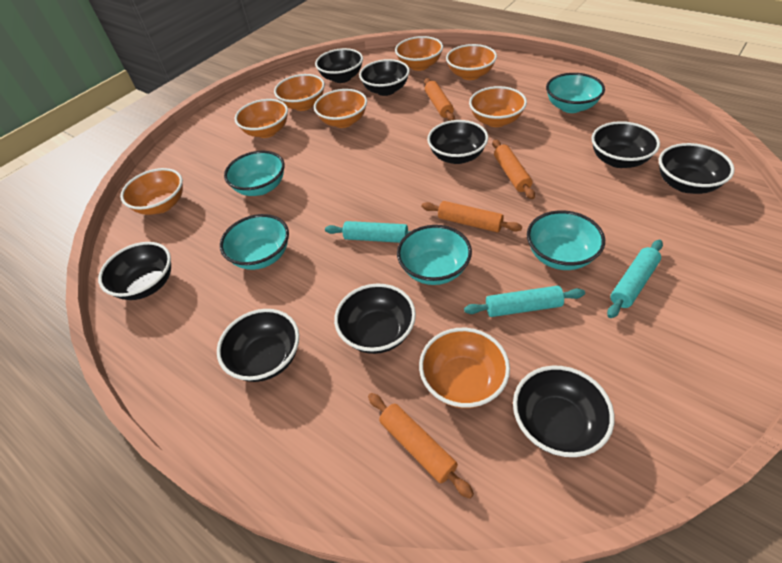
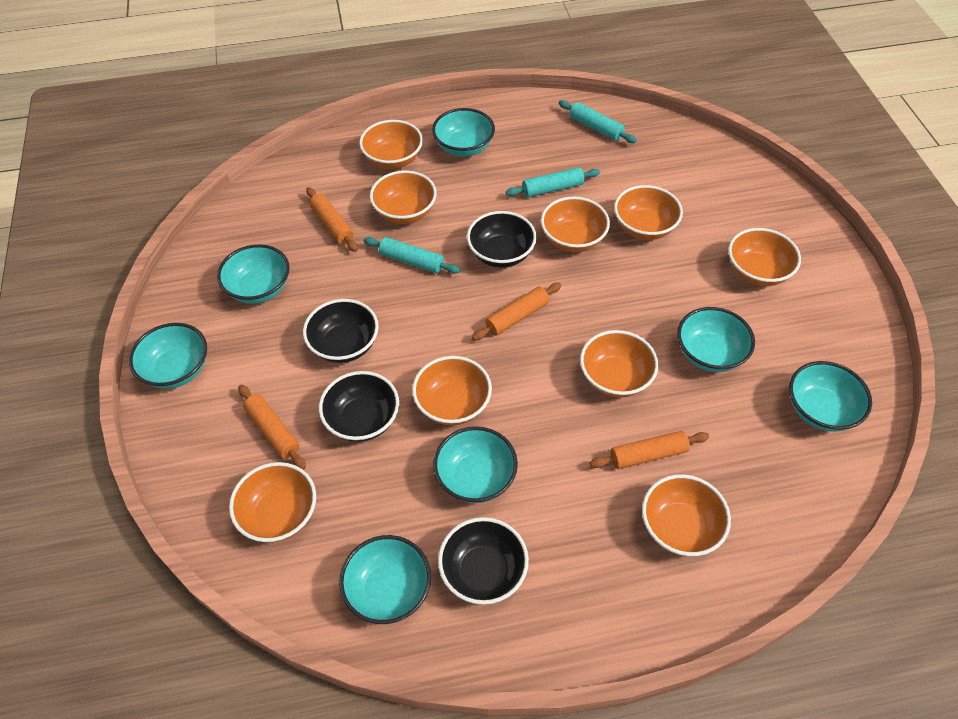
black bowl: 9 -> 4
orange bowl: 8 -> 9
turquoise bowl: 5 -> 7

